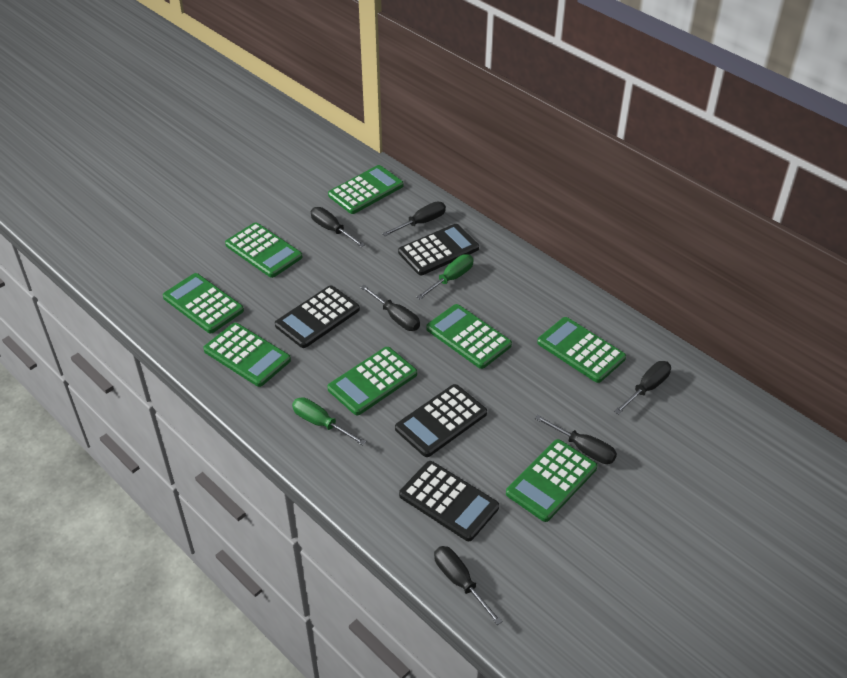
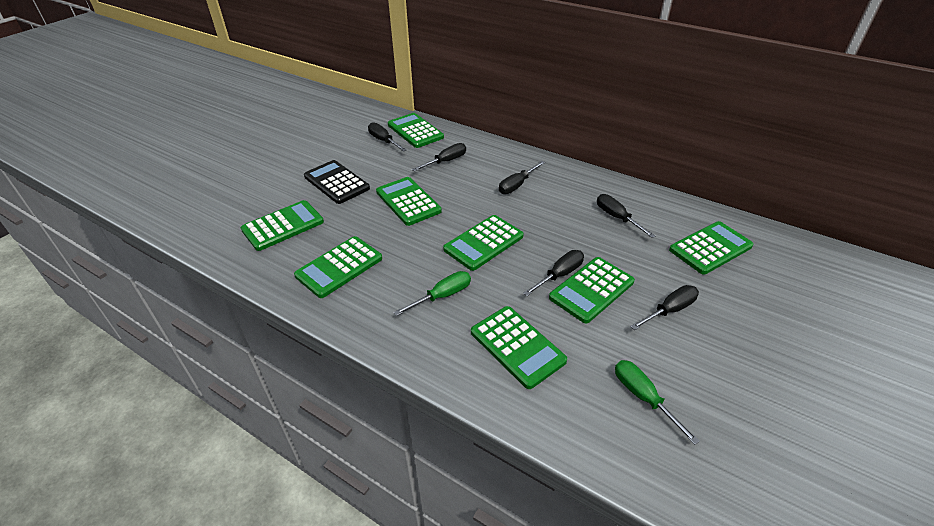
black calculator: 4 -> 1

